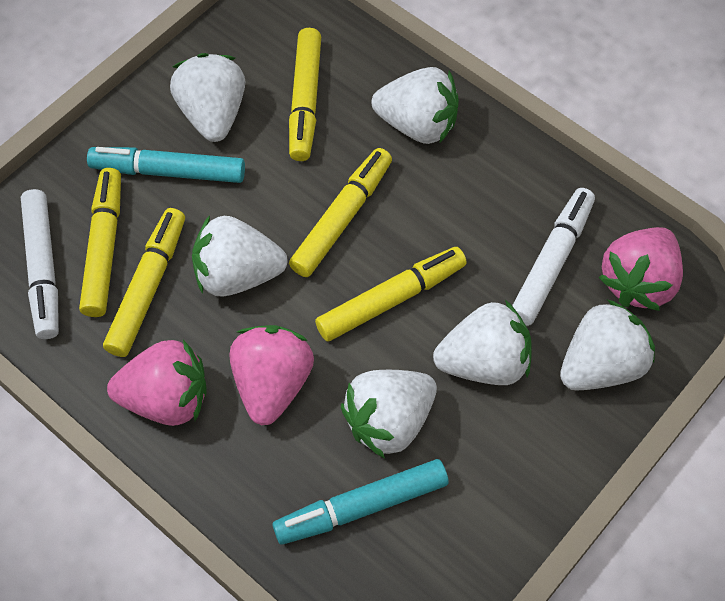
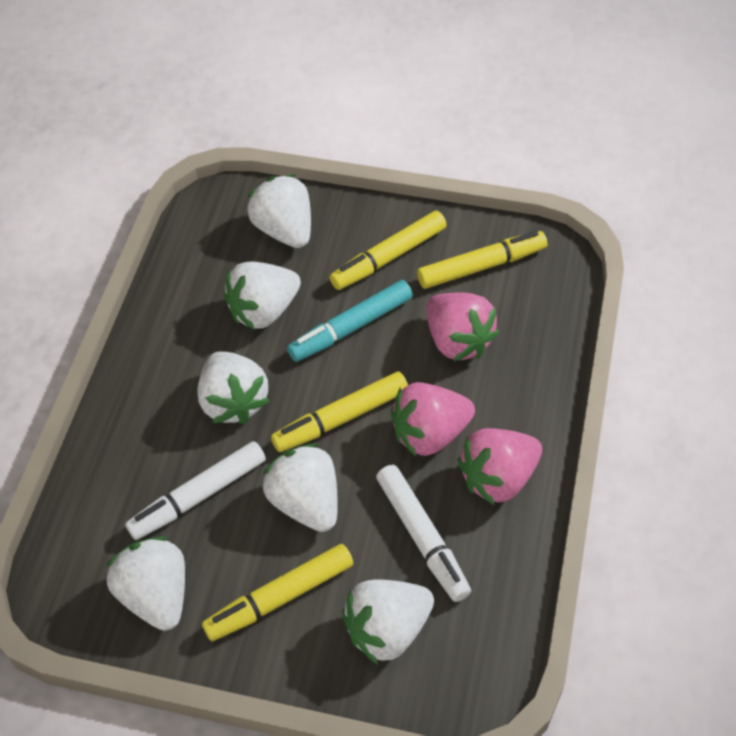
turquoise marker: 2 -> 1
yellow marker: 5 -> 4

